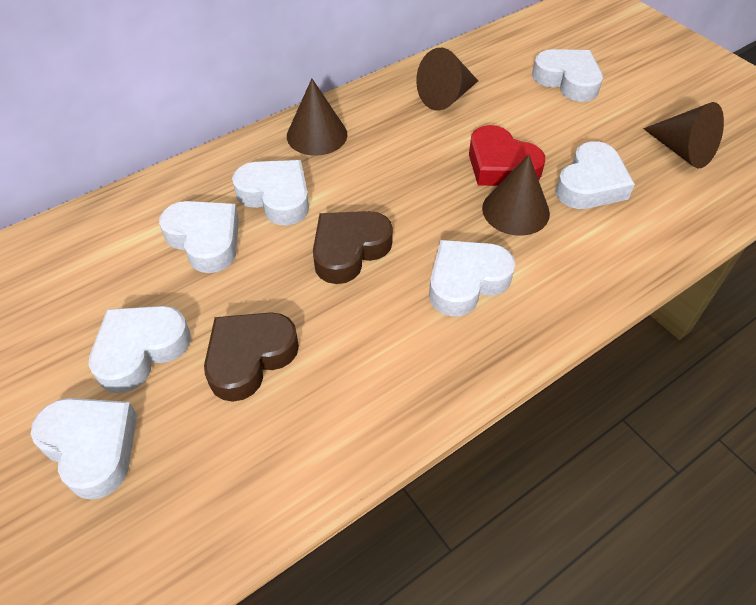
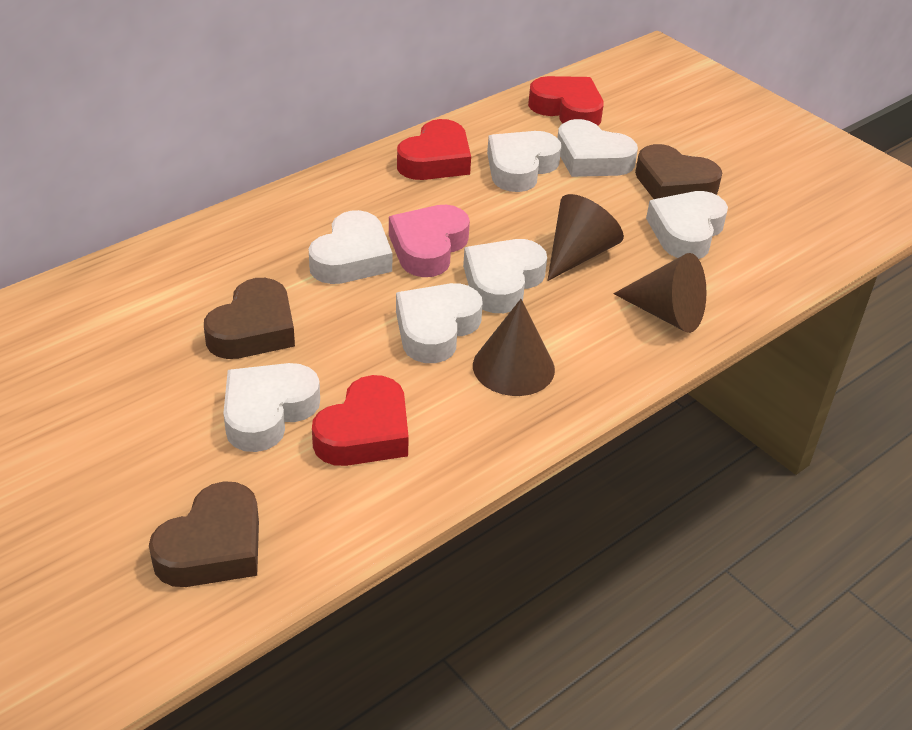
brown cone: 4 -> 3
brown heart: 2 -> 3
pink heart: 0 -> 1
red heart: 1 -> 3

